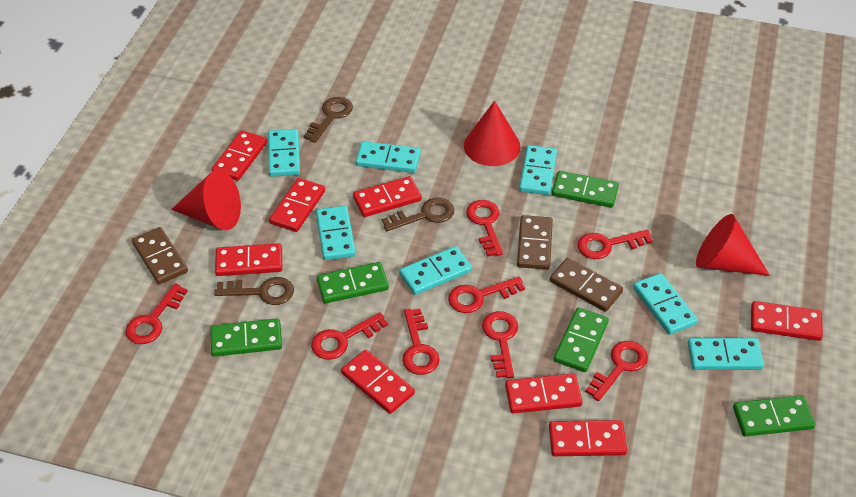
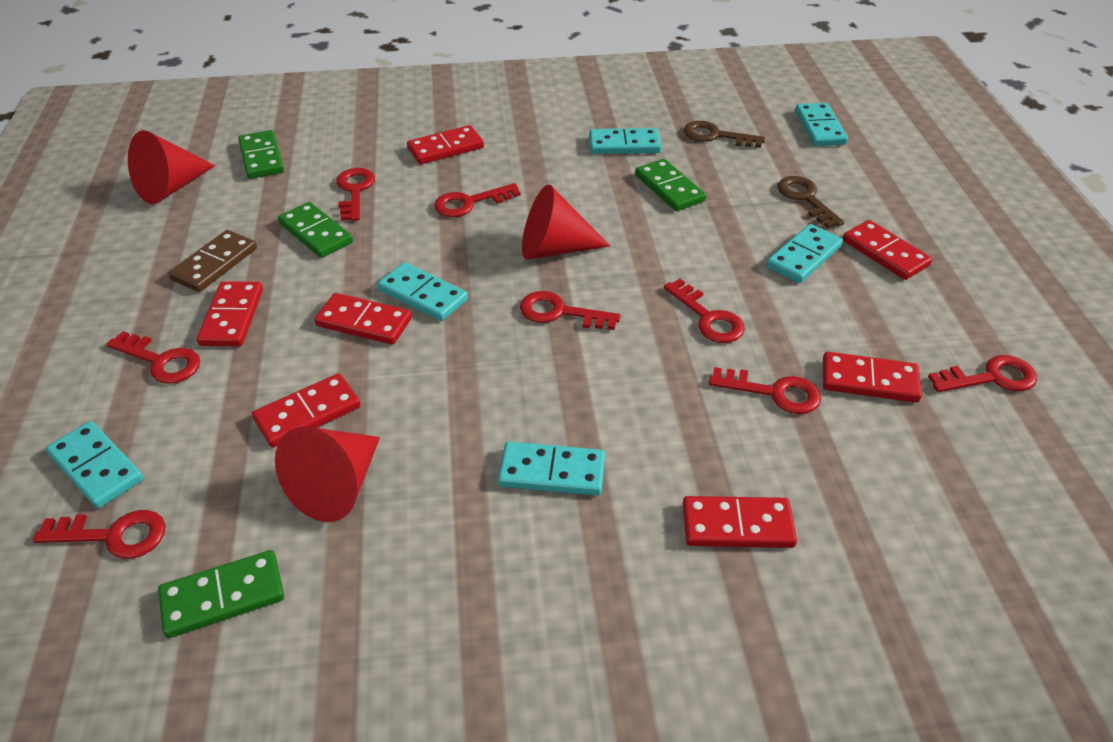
brown domino: 3 -> 1
brown key: 3 -> 2
green domino: 5 -> 4
red domino: 8 -> 7
turquoise domino: 7 -> 6

